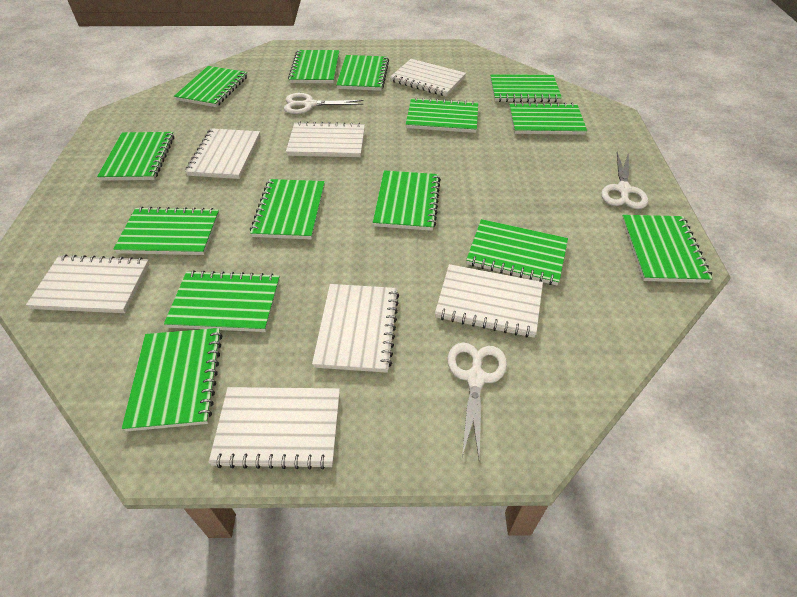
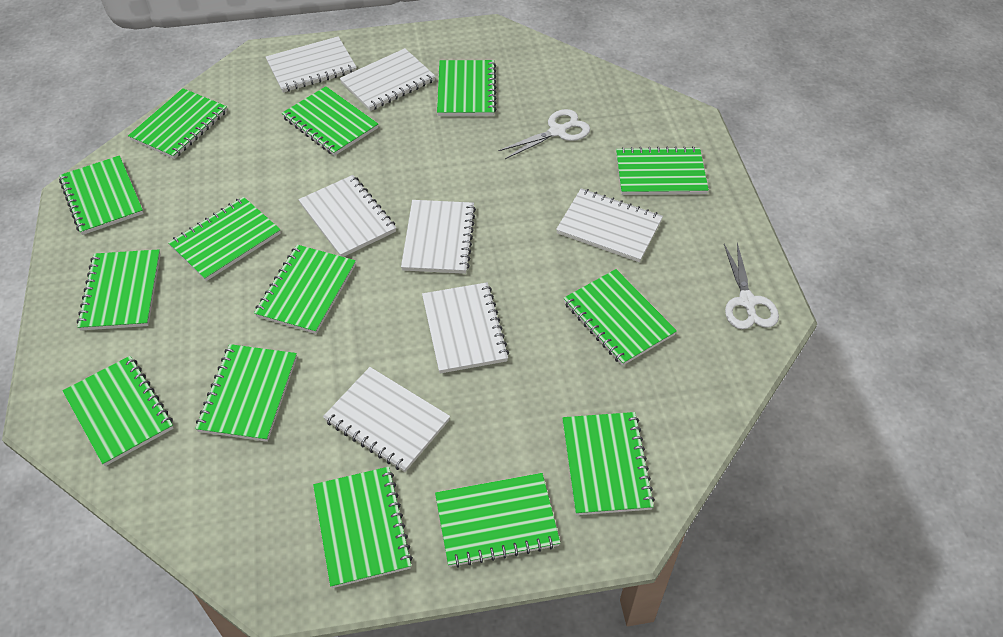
white scissors: 3 -> 2

